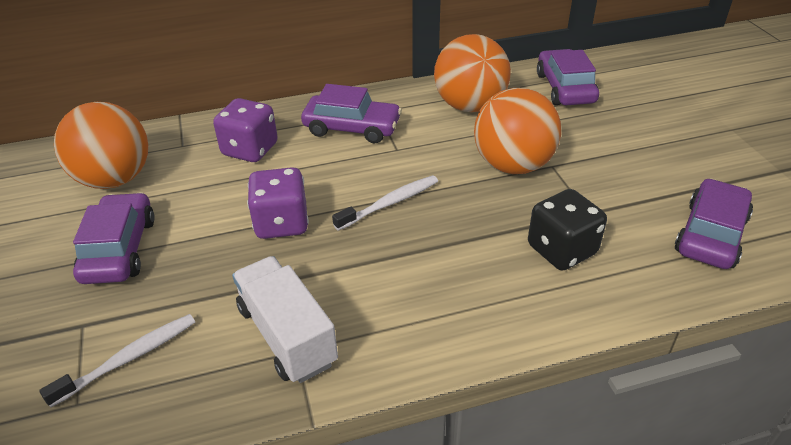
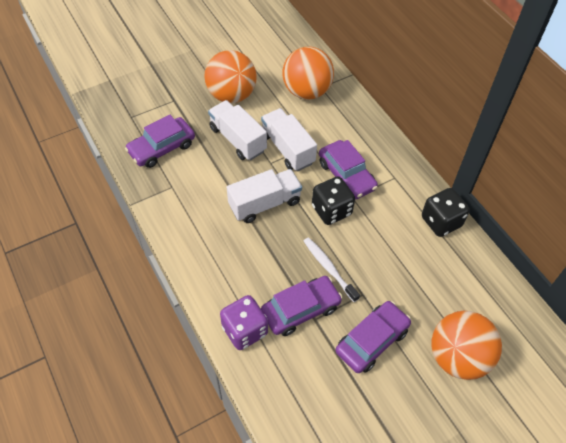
black dice: 1 -> 2
purple dice: 2 -> 1
white toothbrush: 2 -> 1
white truck: 1 -> 3

